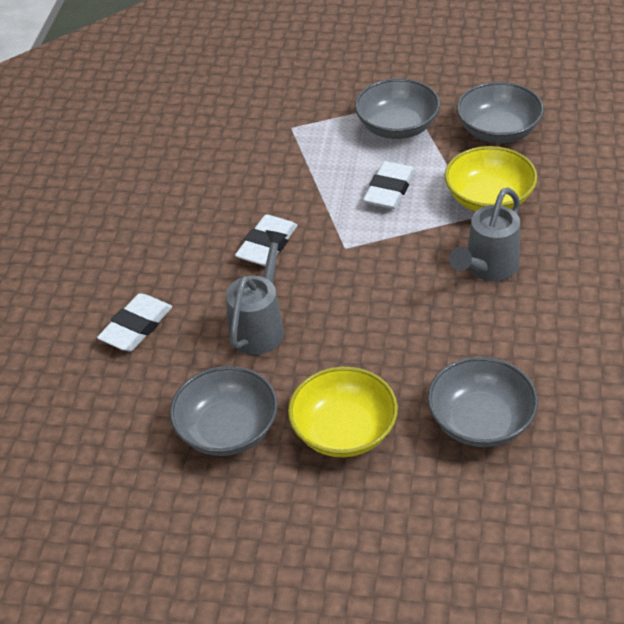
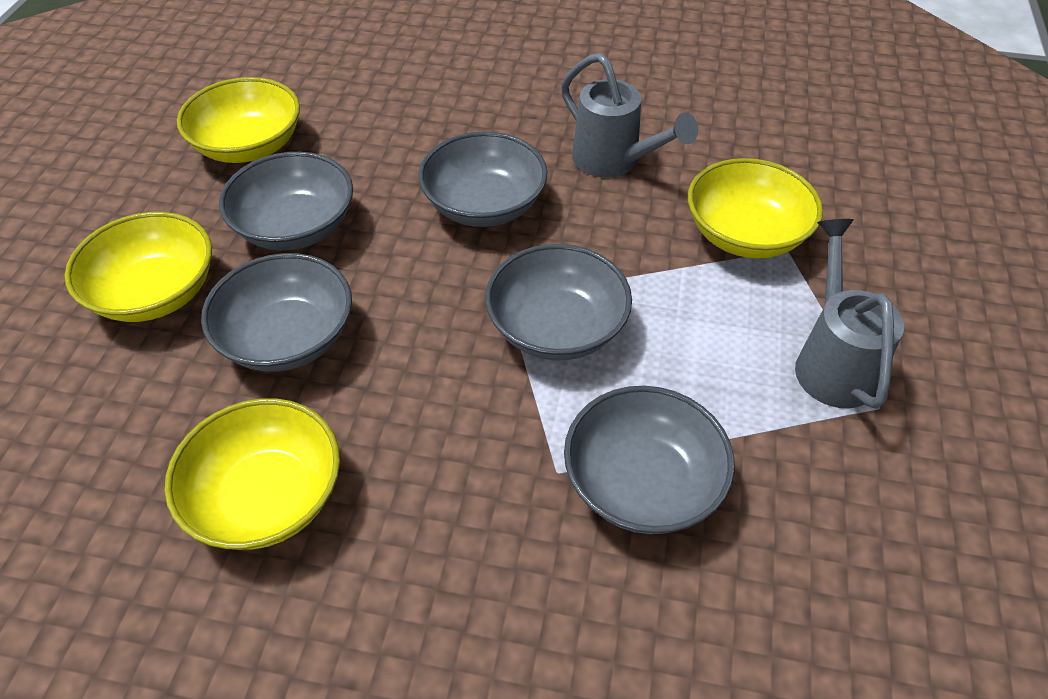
grey bowl: 4 -> 5
white eraser: 3 -> 0
yellow bowl: 2 -> 4

